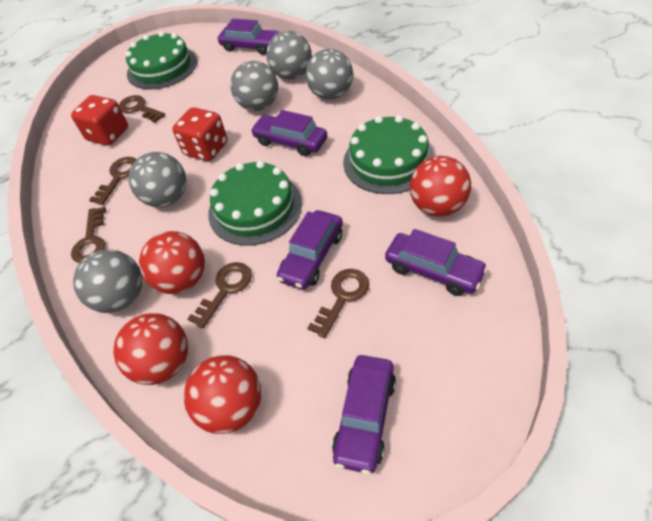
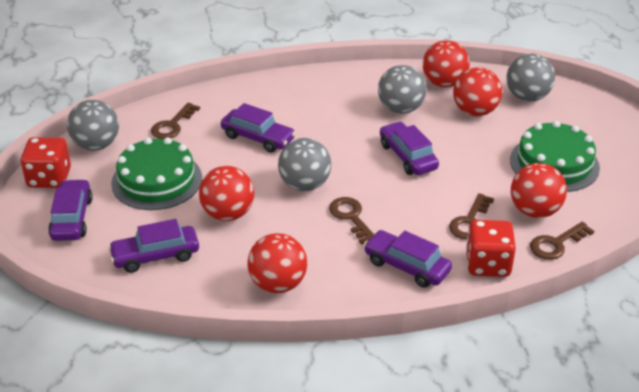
brown key: 5 -> 4
green cake: 3 -> 2
grey ball: 5 -> 4
red ball: 4 -> 5

